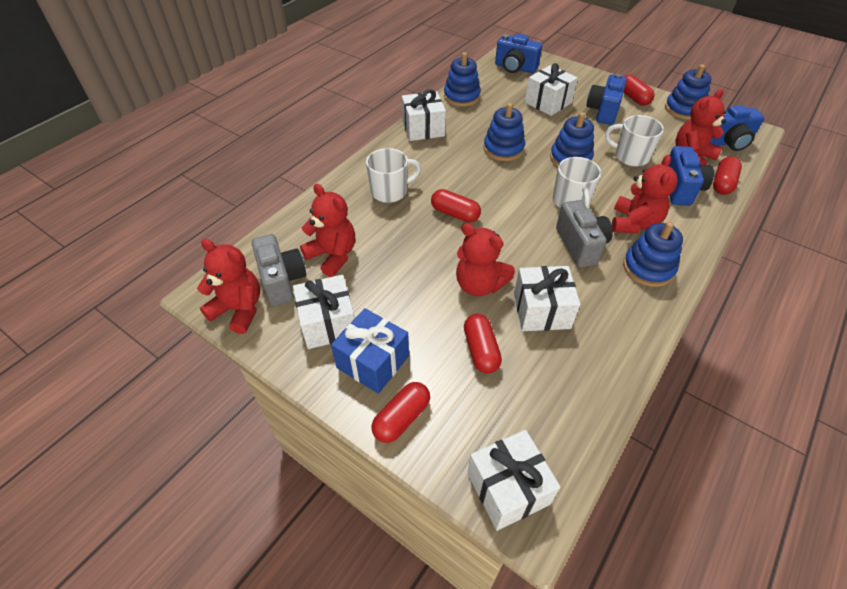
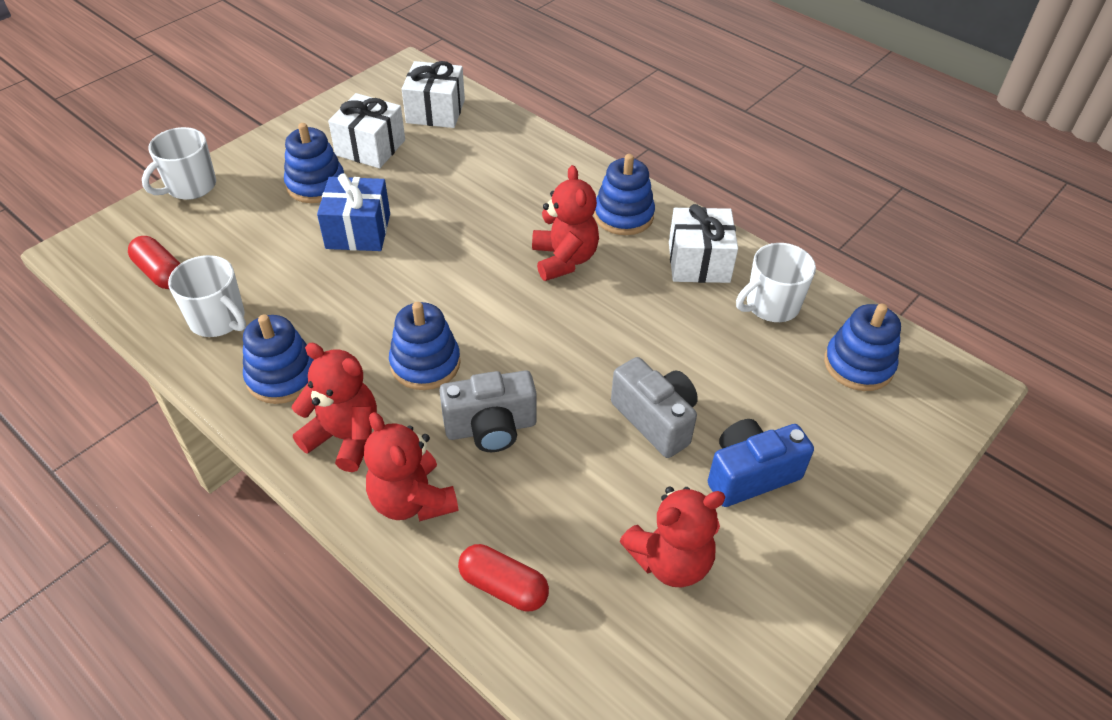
blue camera: 4 -> 1
red capsule: 5 -> 2
red teddy bear: 5 -> 4
white gift: 5 -> 3

